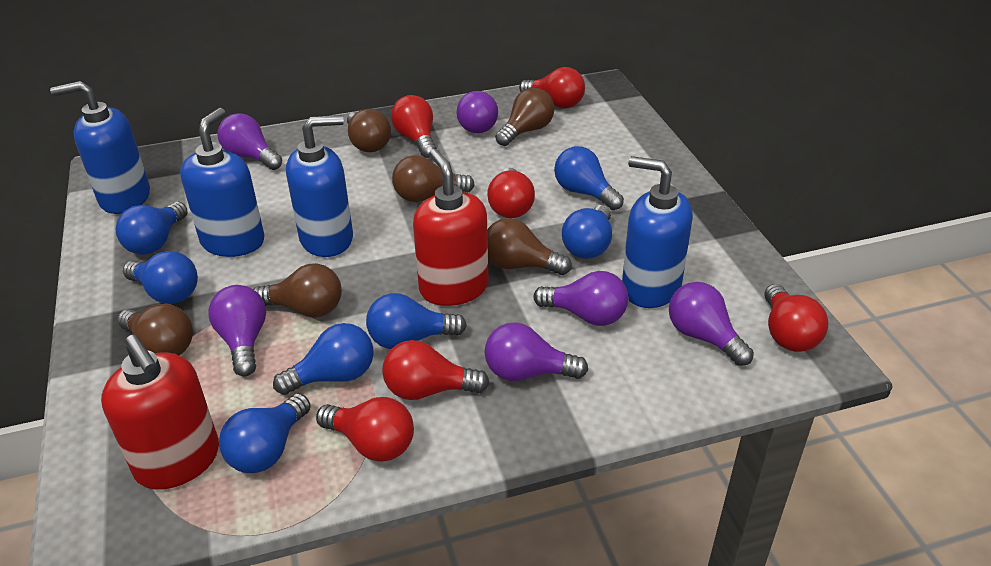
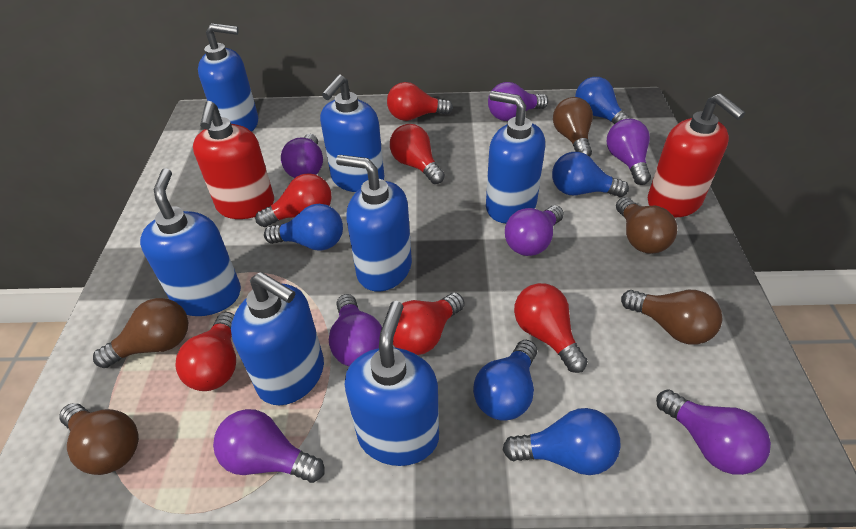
blue light bulb: 7 -> 5
blue soap dispenser: 4 -> 7
brown light bulb: 6 -> 5
purple light bulb: 6 -> 7

